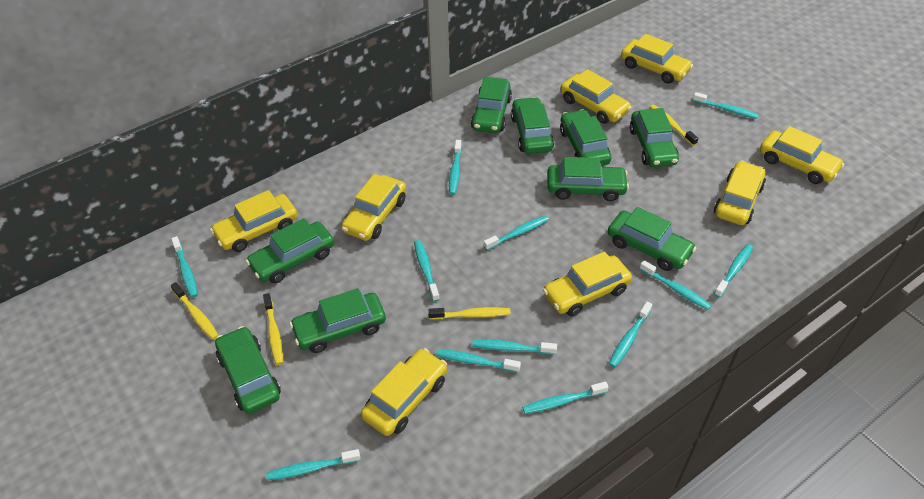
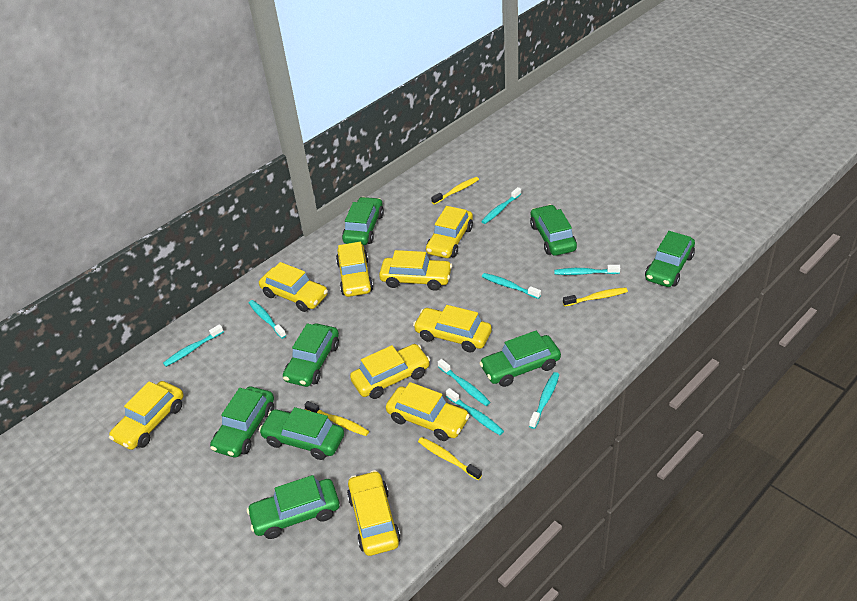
green car: 9 -> 8
turquoise toothbrush: 12 -> 8
yellow car: 8 -> 9

